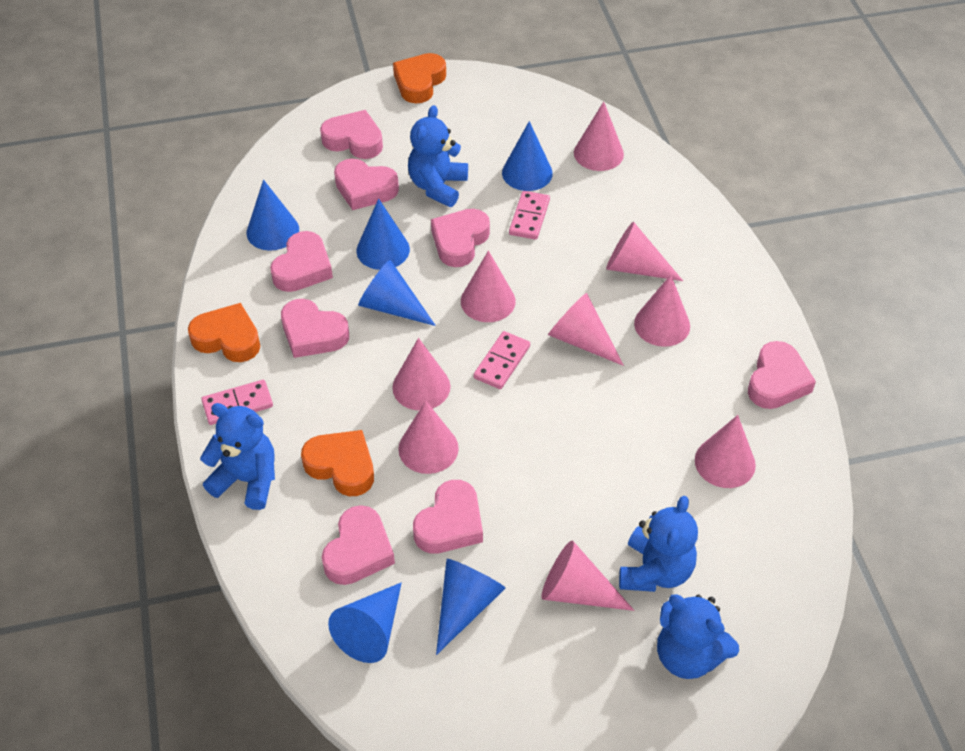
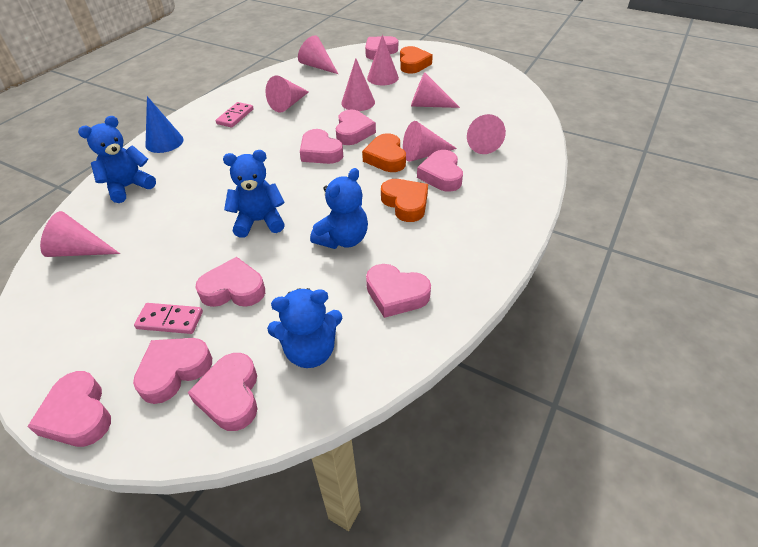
blue cone: 6 -> 1
pink cone: 9 -> 8
pink domino: 3 -> 2
pink heart: 8 -> 9

